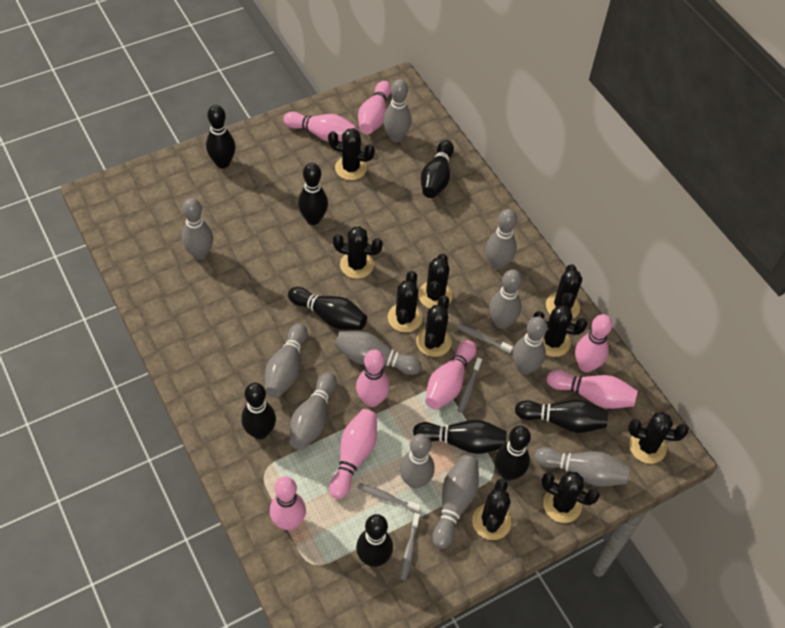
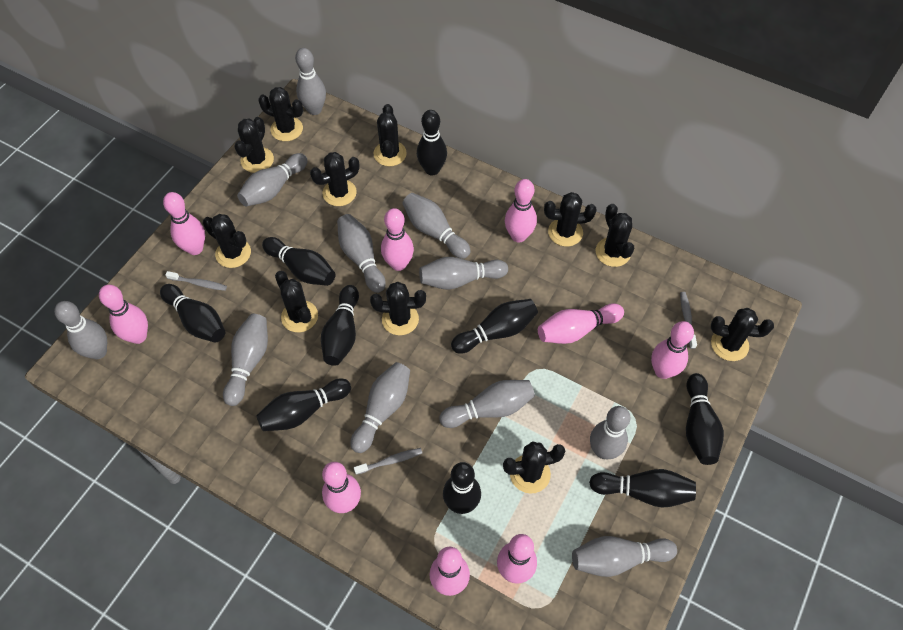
black cactus: 10 -> 11
grey toothbrush: 4 -> 3
pink bowling pin: 8 -> 9

